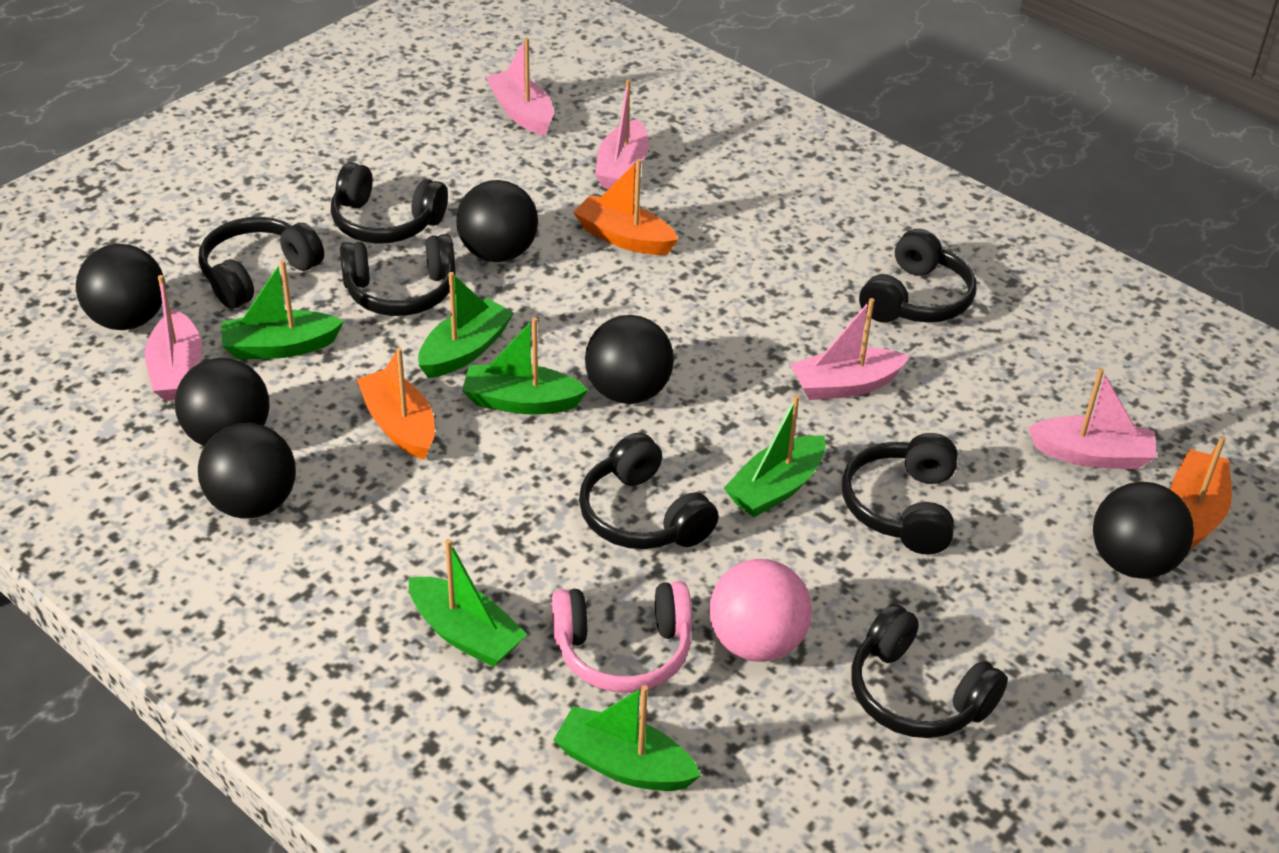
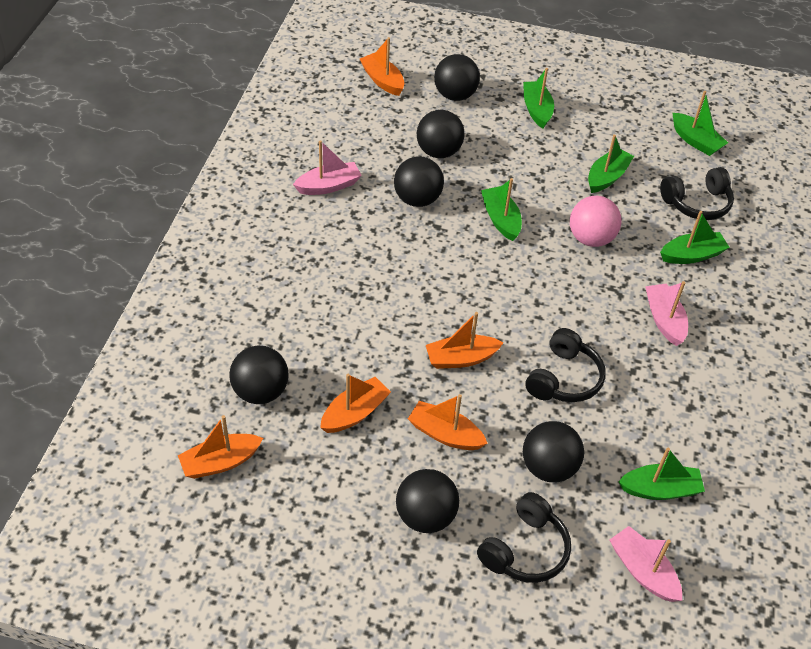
black headphones: 7 -> 3
orange boat: 3 -> 5
pink boat: 5 -> 3
pink headphones: 1 -> 0

